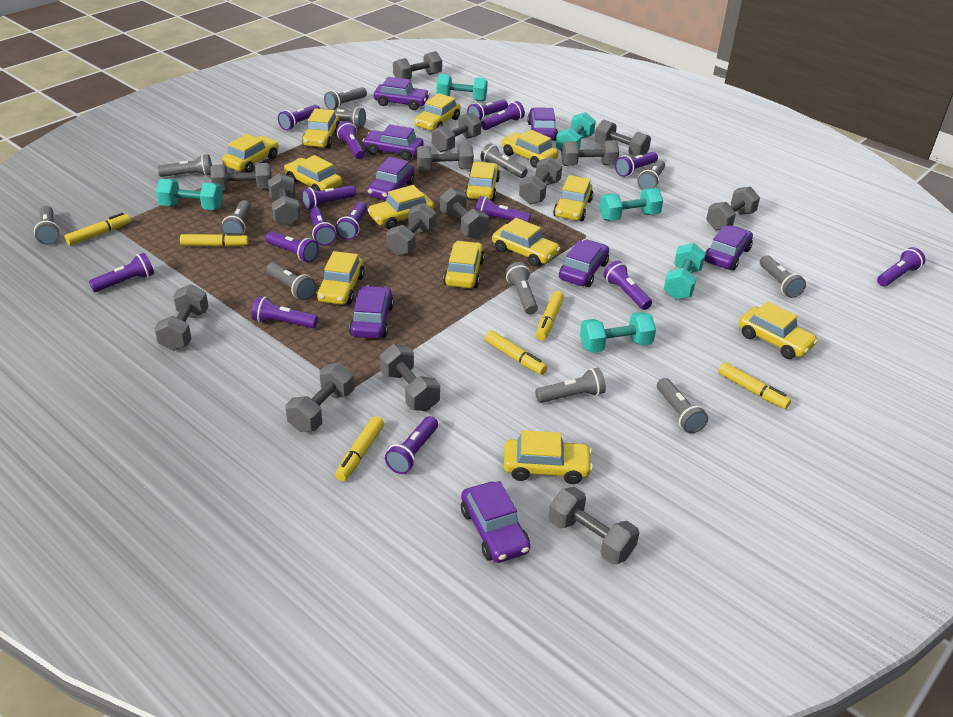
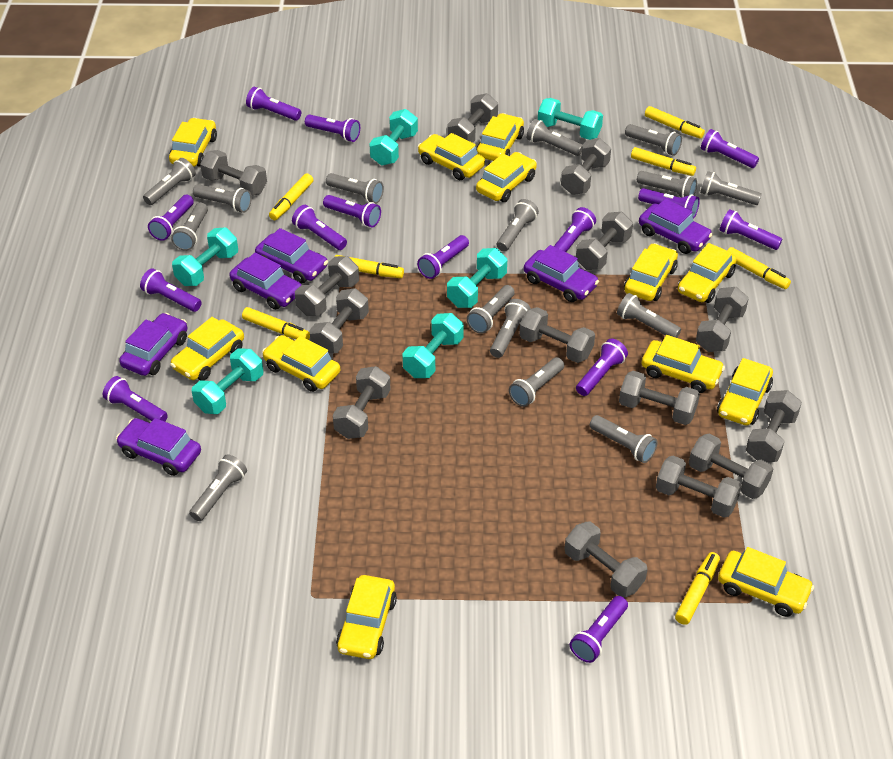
grey dumbbell: 15 -> 14
grey flashlight: 12 -> 15
purple car: 8 -> 6
purple flashlight: 15 -> 14
yellow car: 13 -> 12
yellow marker: 6 -> 7

